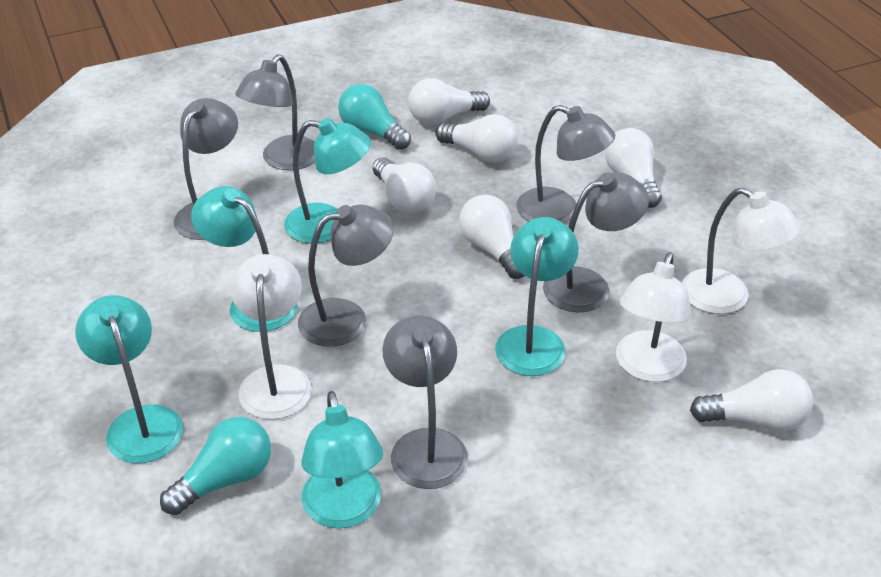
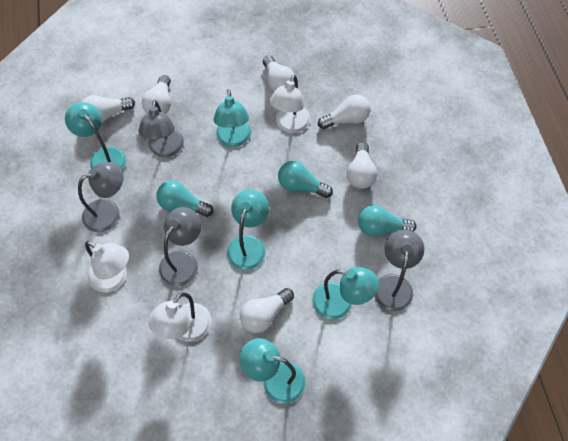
grey lamp: 6 -> 4
turquoise light bulb: 2 -> 3

